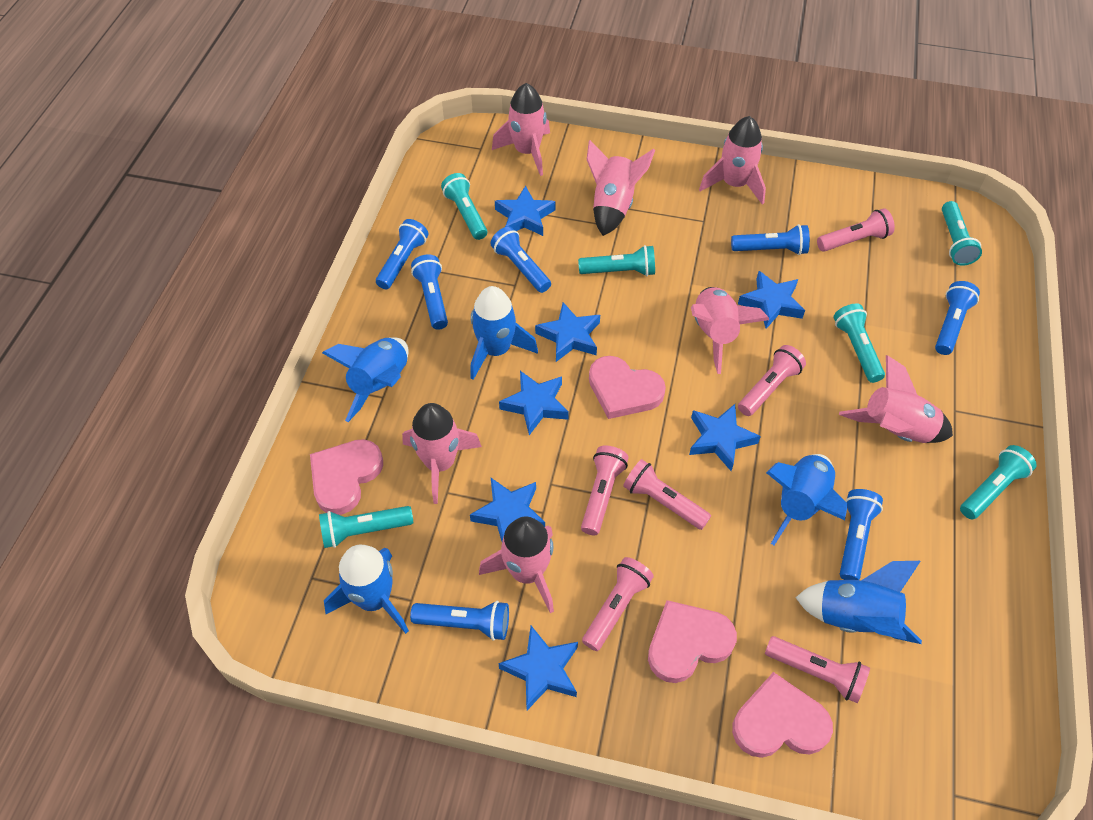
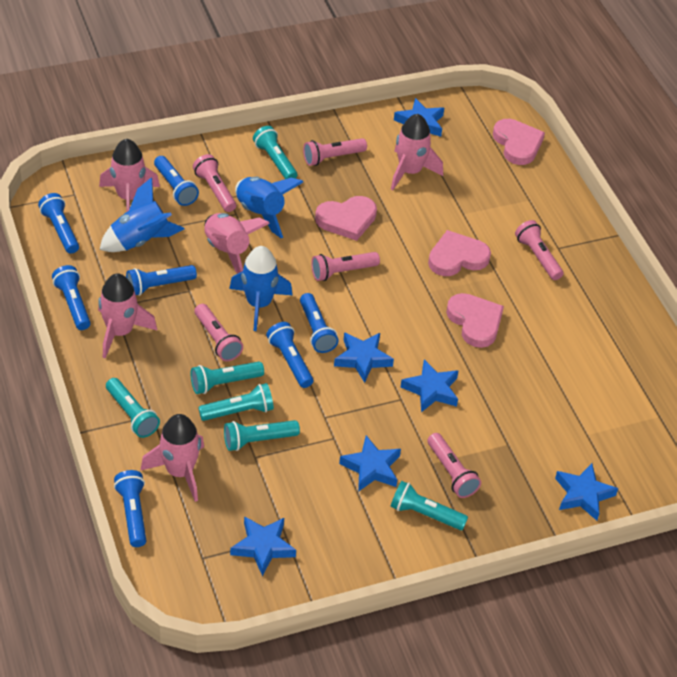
blue rocket: 5 -> 3
blue star: 7 -> 6
pink rocket: 7 -> 5

